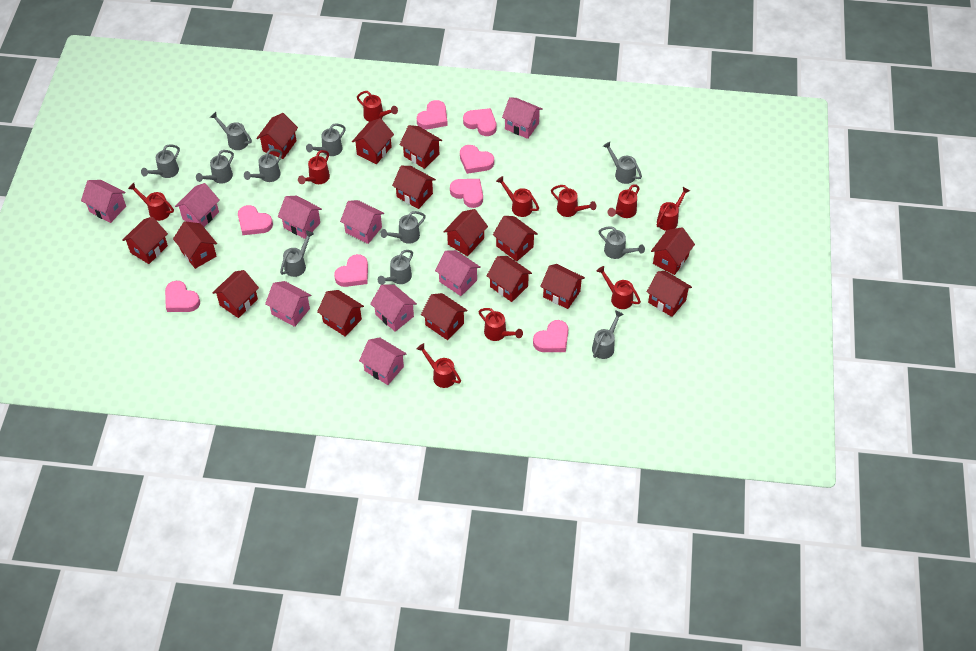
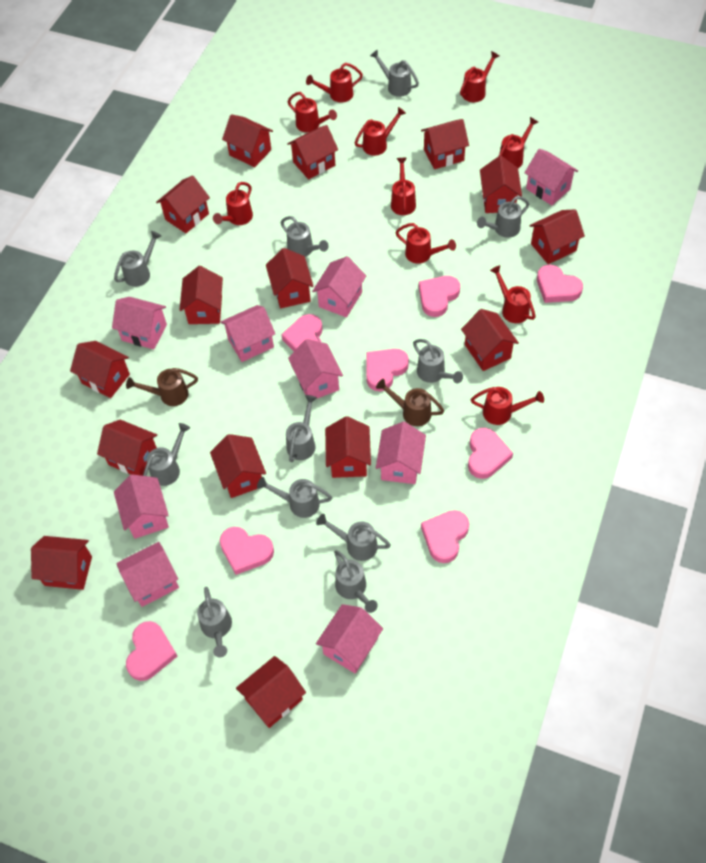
brown watering can: 0 -> 2

